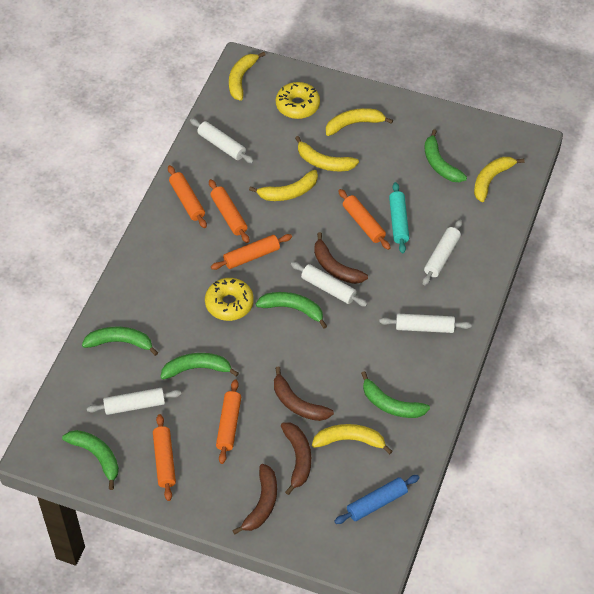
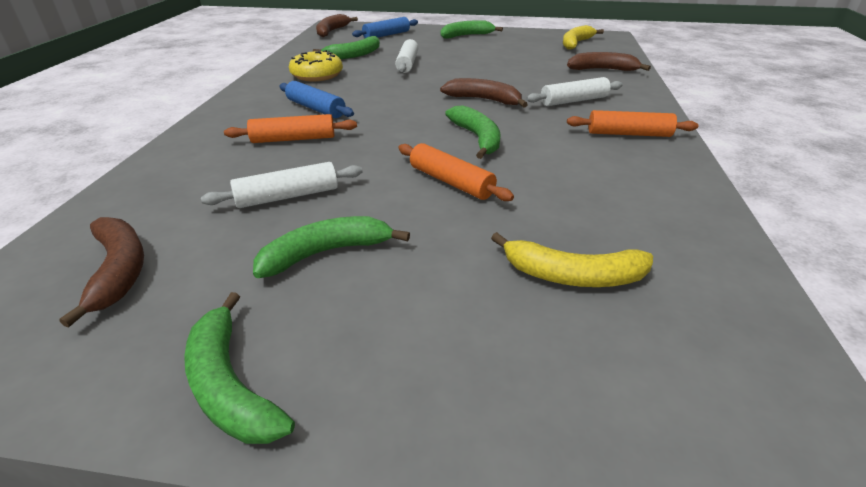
blue rolling pin: 1 -> 2
green banana: 6 -> 5
orange rolling pin: 6 -> 3
turquoise rolling pin: 1 -> 0
white rolling pin: 5 -> 3
yellow banana: 6 -> 2
yellow donut: 2 -> 1

